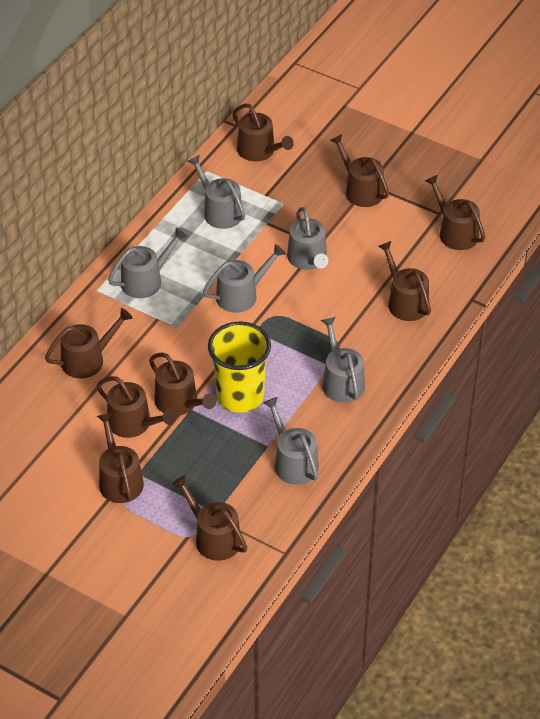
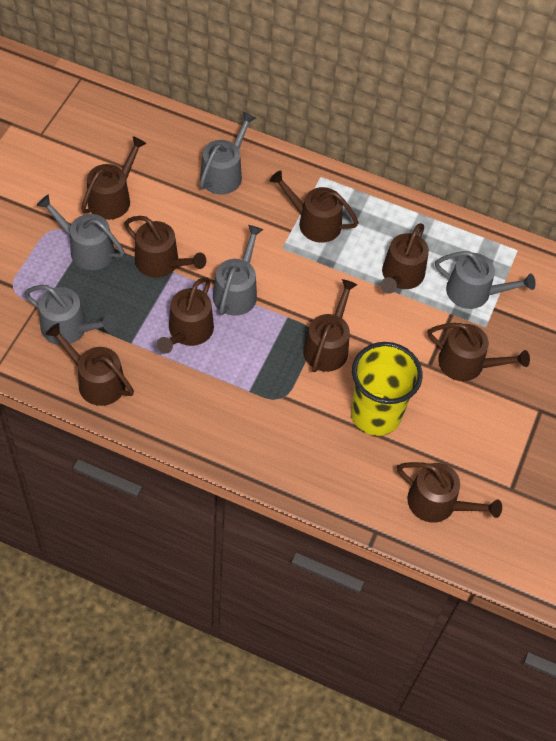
grey watering can: 6 -> 5

